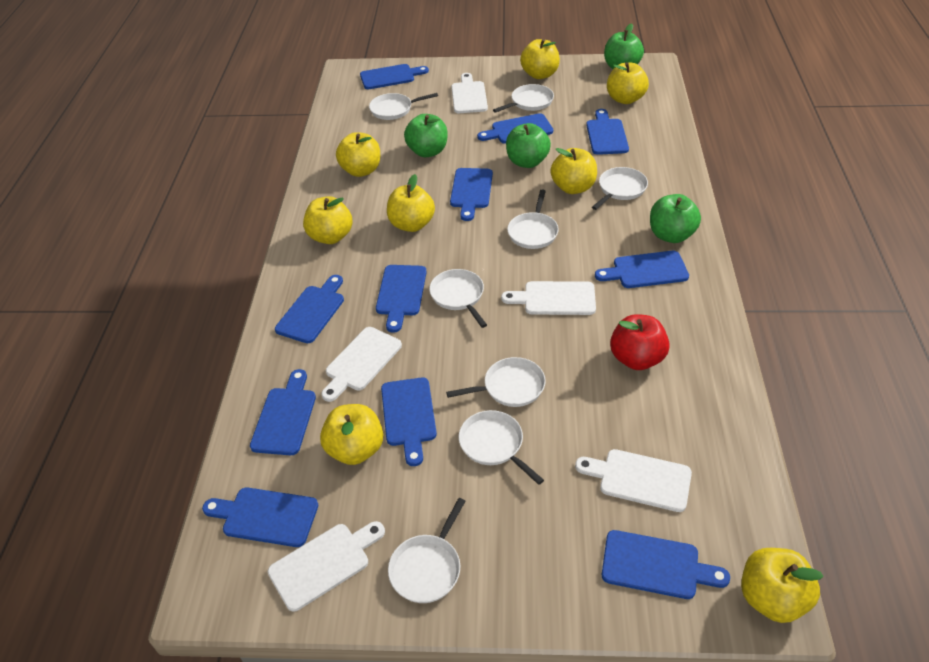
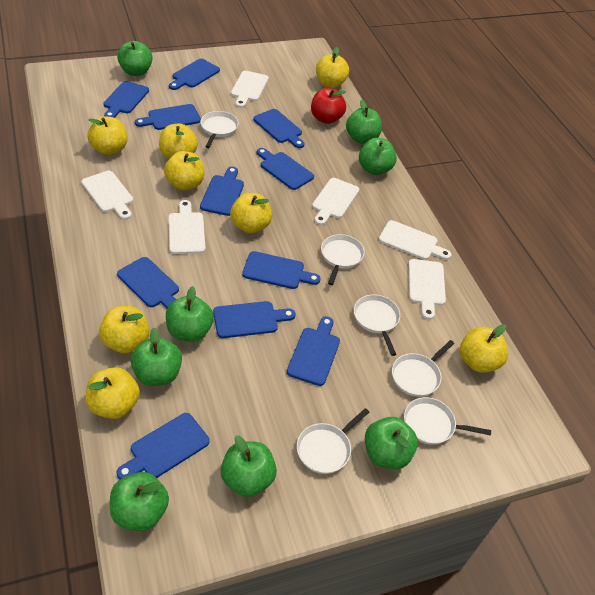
green apple: 4 -> 8
white cutting board: 5 -> 6
white pan: 8 -> 6

